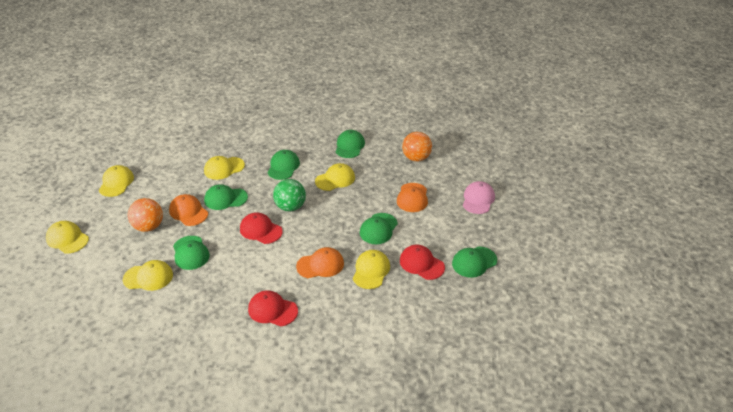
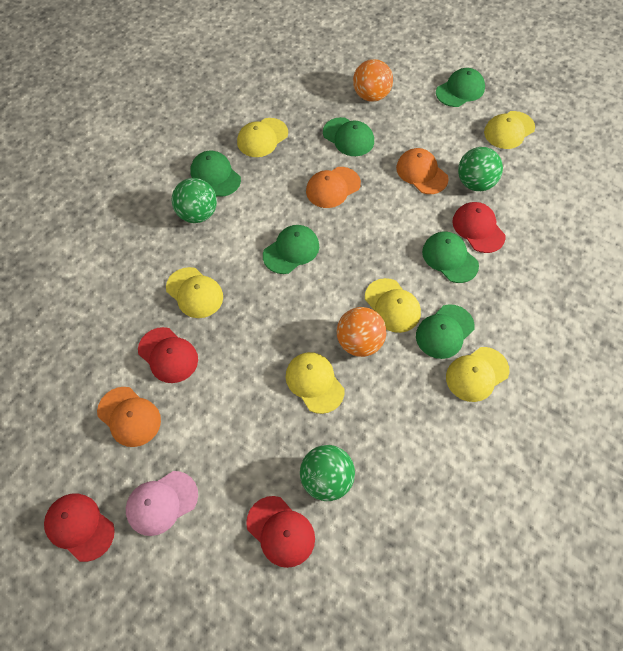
green ball: 1 -> 3
red cap: 3 -> 4

